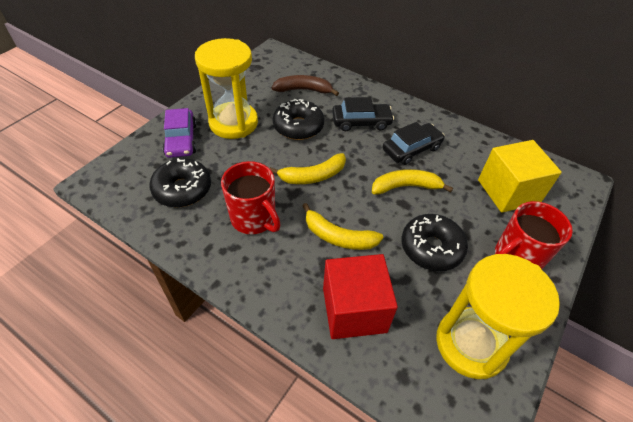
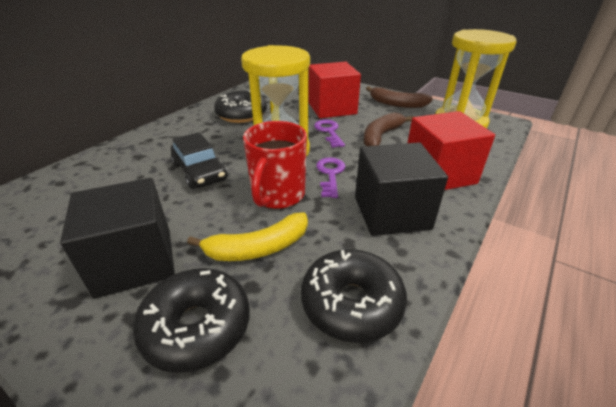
black car: 2 -> 1
black cube: 0 -> 2
brown banana: 1 -> 2
purple car: 1 -> 0
purple key: 0 -> 2
red cube: 1 -> 2
red mug: 2 -> 1
yellow banana: 3 -> 1
yellow cube: 1 -> 0

